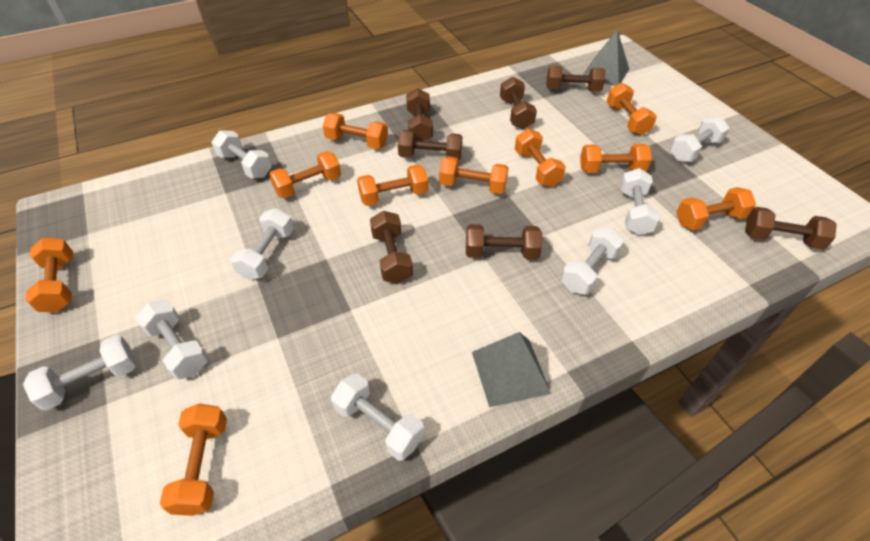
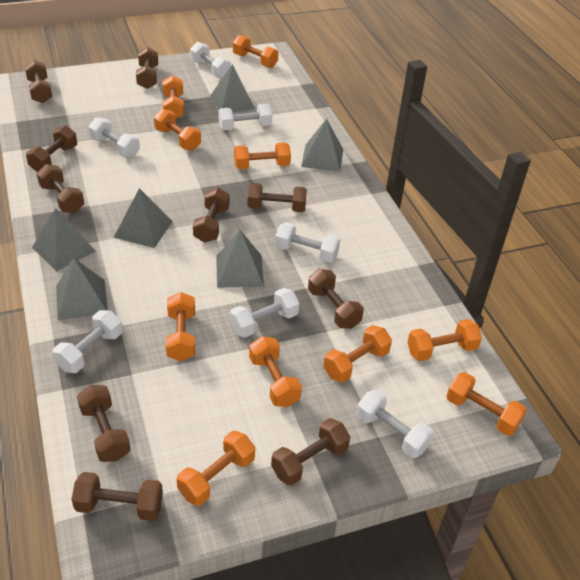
brown dumbbell: 7 -> 10
grey pyramid: 2 -> 6
white dumbbell: 8 -> 7

